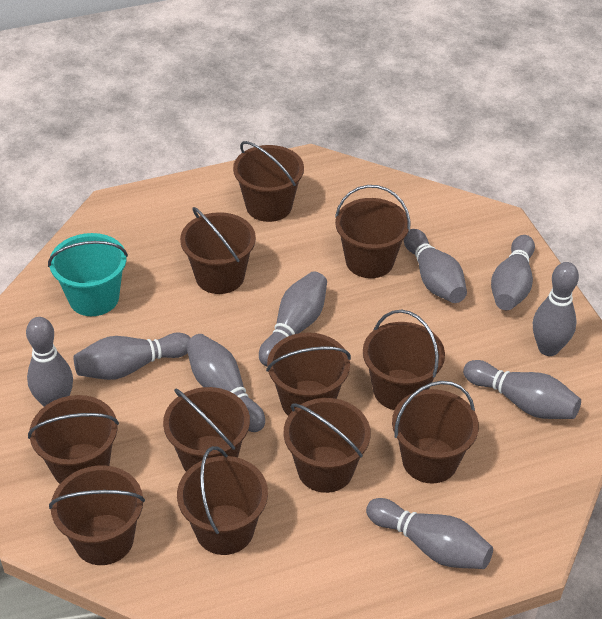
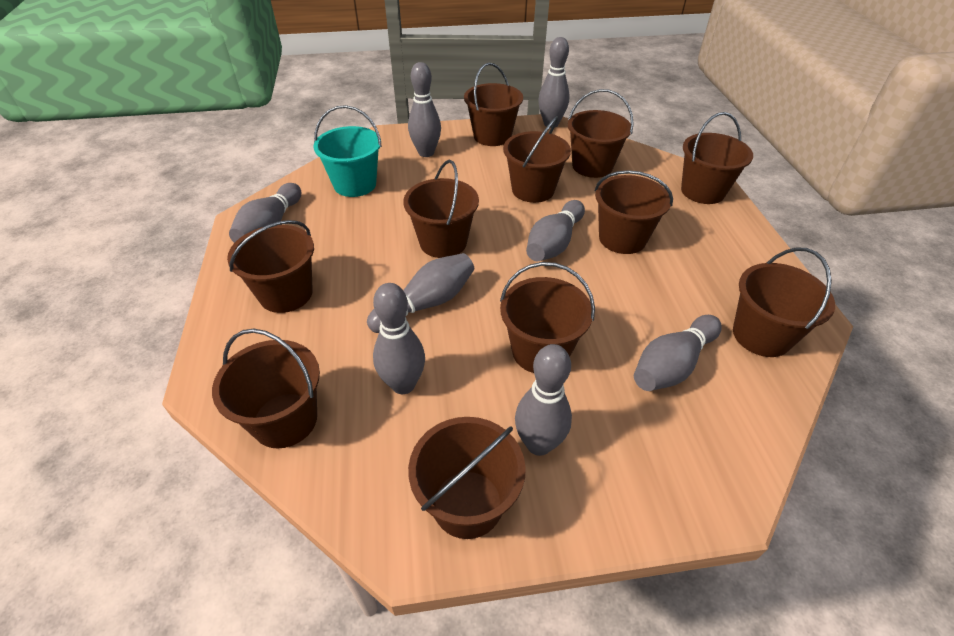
grey bowling pin: 9 -> 8

